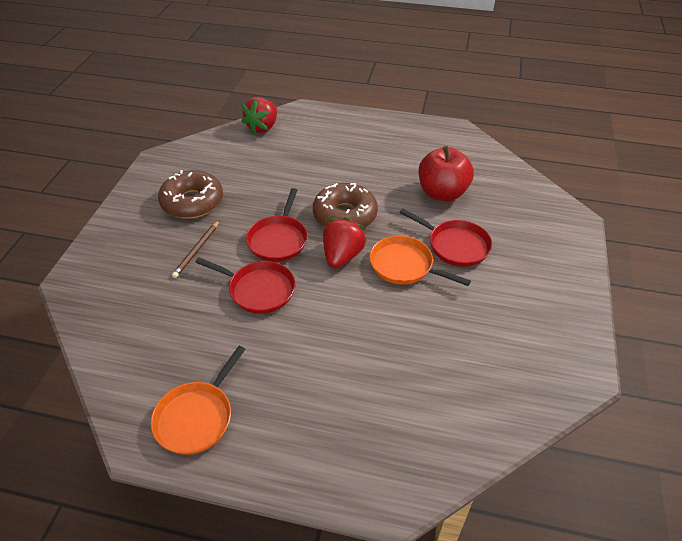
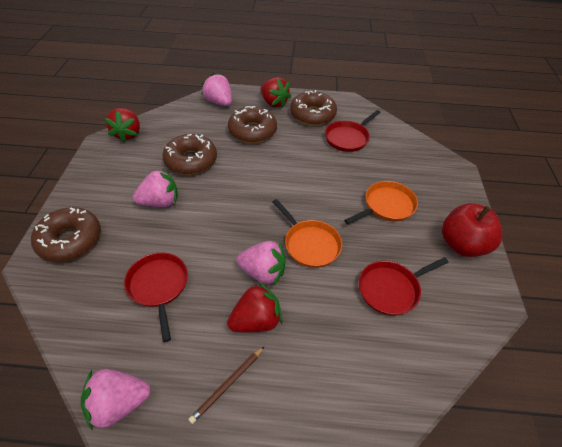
brown donut: 2 -> 4
pink strawberry: 0 -> 4
red strawberry: 2 -> 3

